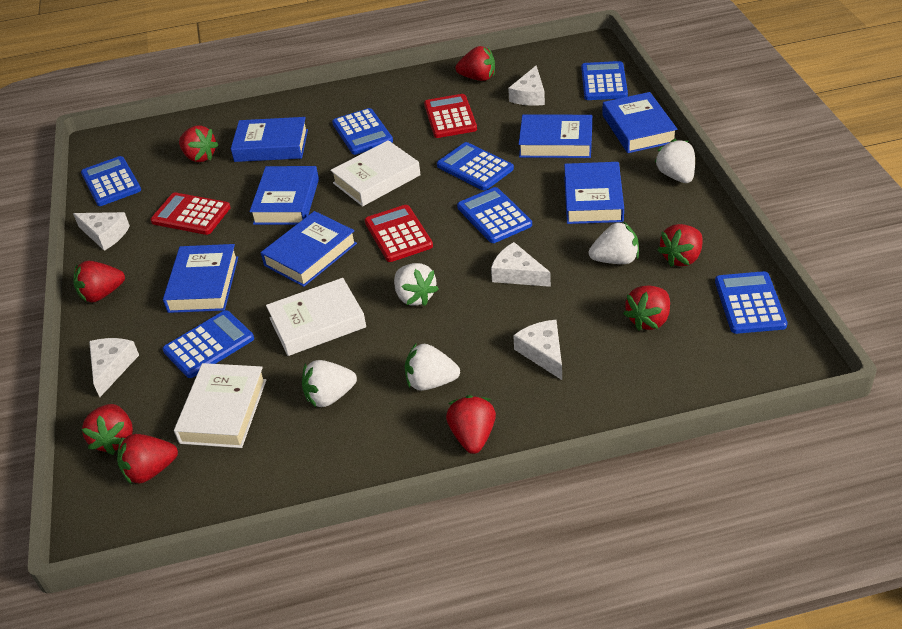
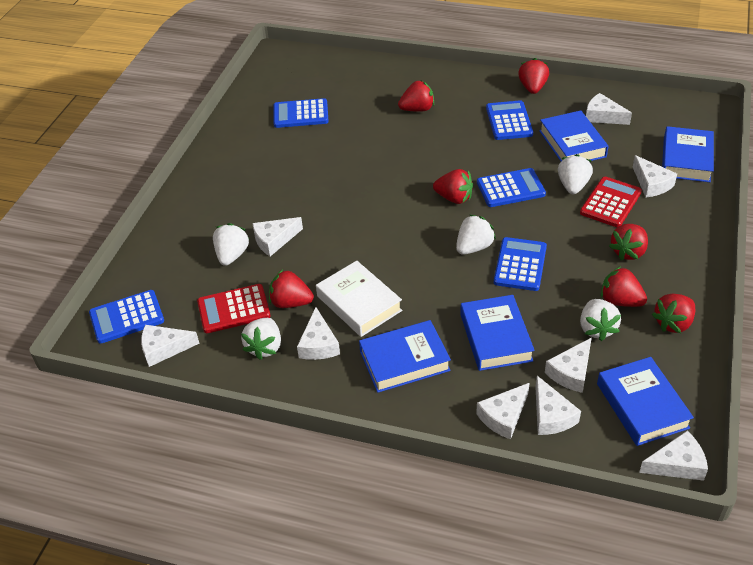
blue book: 7 -> 5
blue calculator: 7 -> 5
red calculator: 3 -> 2
red strawberry: 8 -> 7
white book: 3 -> 1
white cheese: 5 -> 9

